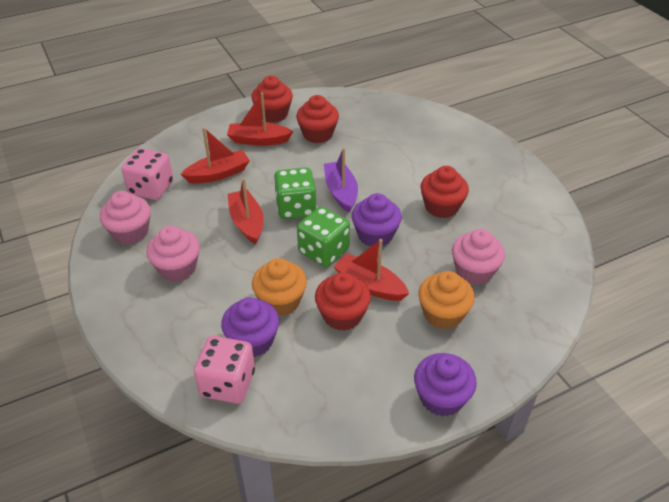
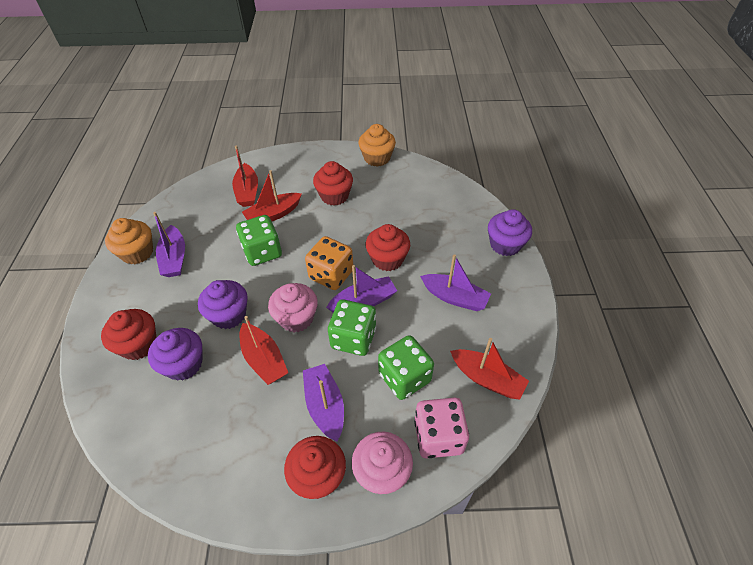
green dice: 2 -> 3
orange dice: 0 -> 1
pink cupcake: 3 -> 2
pink dice: 2 -> 1
purple boat: 1 -> 4

